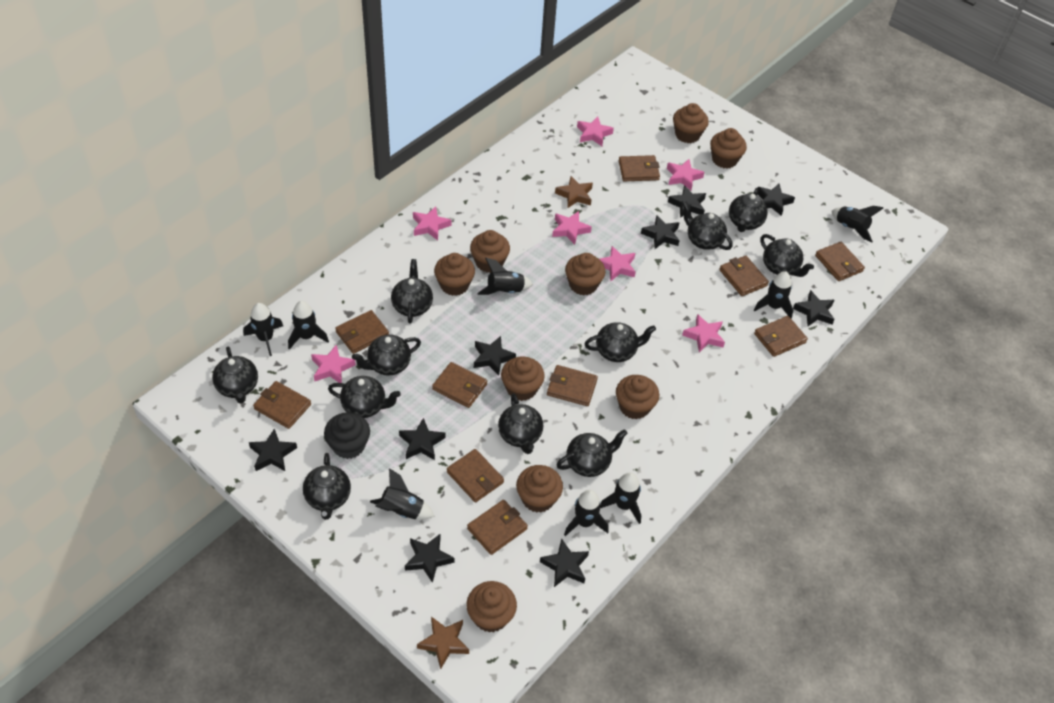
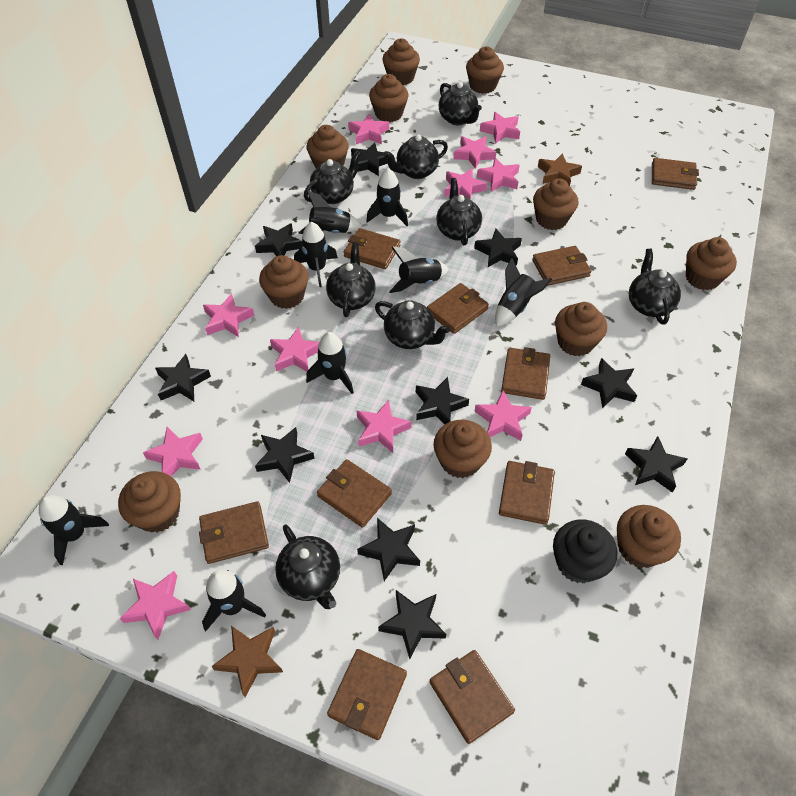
black star: 9 -> 10
black teapot: 11 -> 8
brown cupcake: 9 -> 11
pink star: 7 -> 11

